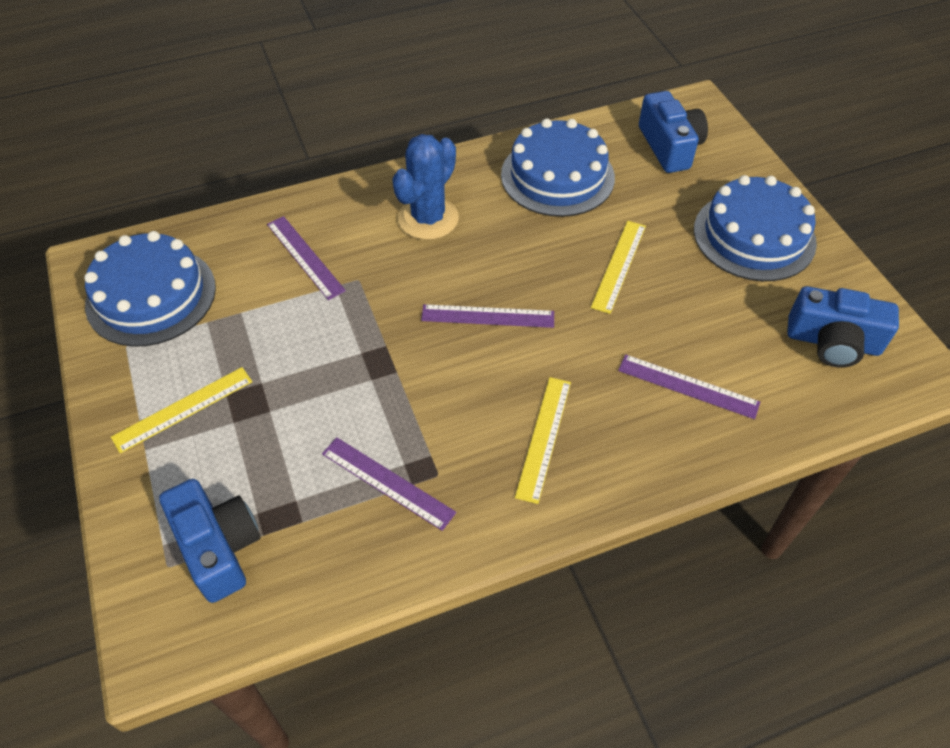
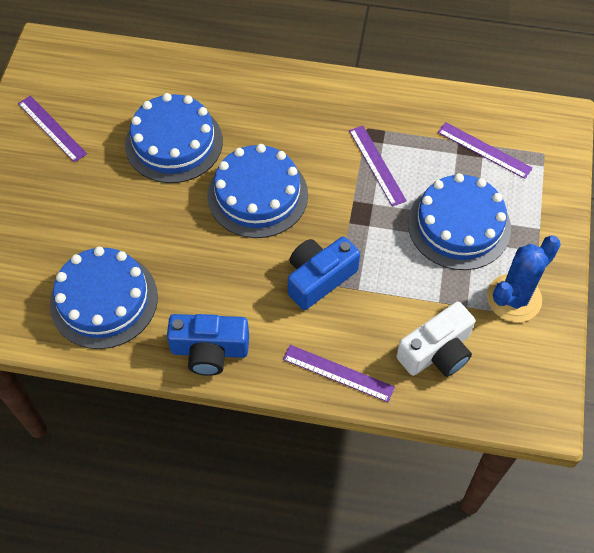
blue cake: 3 -> 4
blue camera: 3 -> 2
white camera: 0 -> 1
yellow ruler: 3 -> 0

